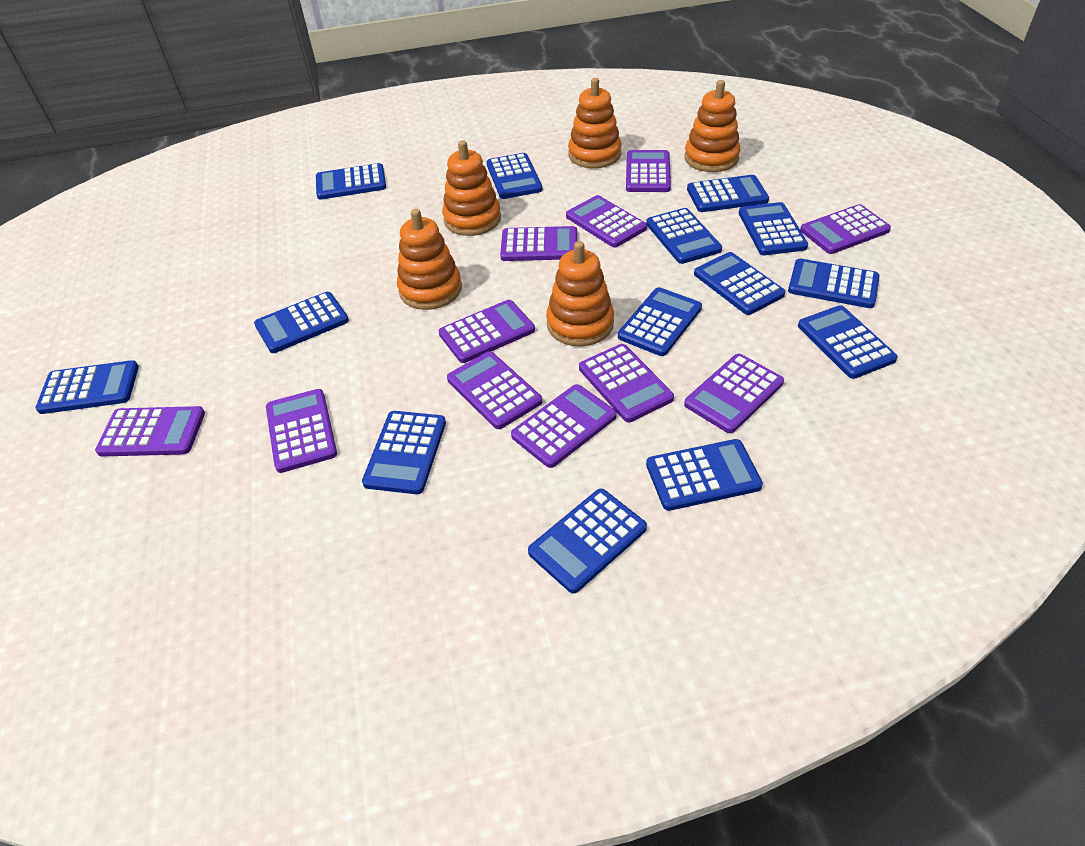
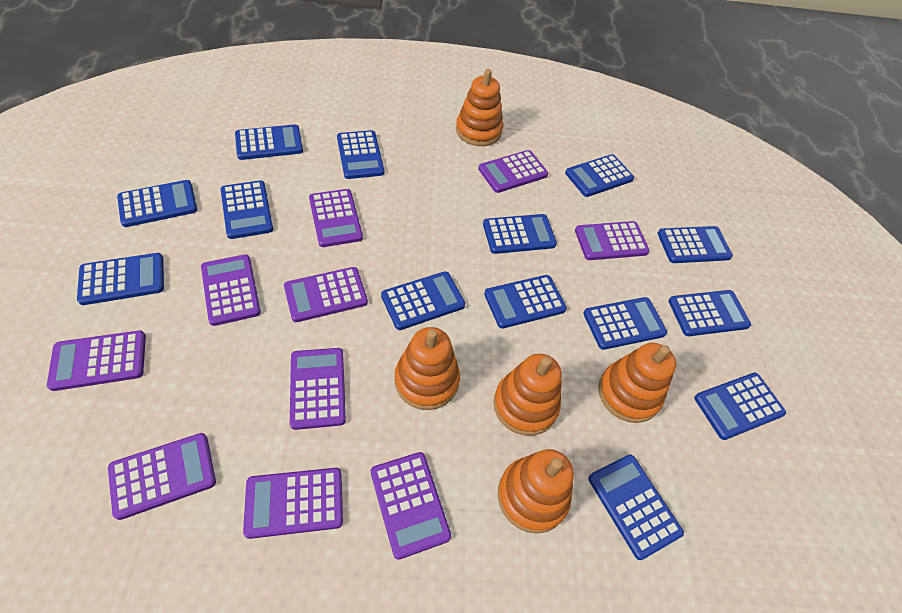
purple calculator: 11 -> 10

